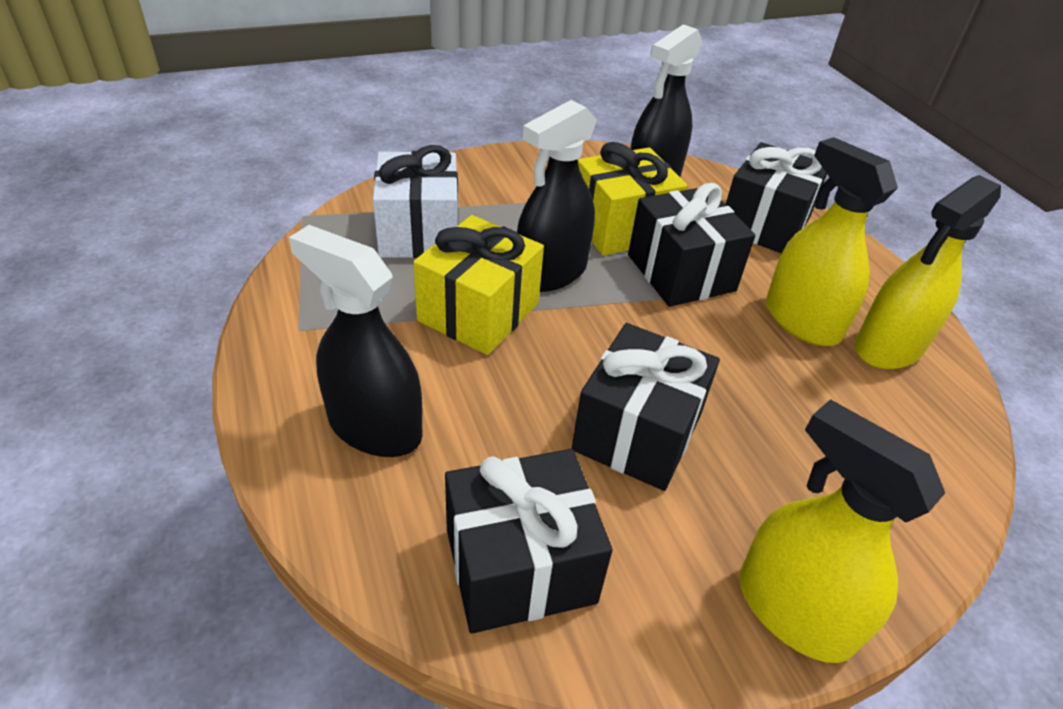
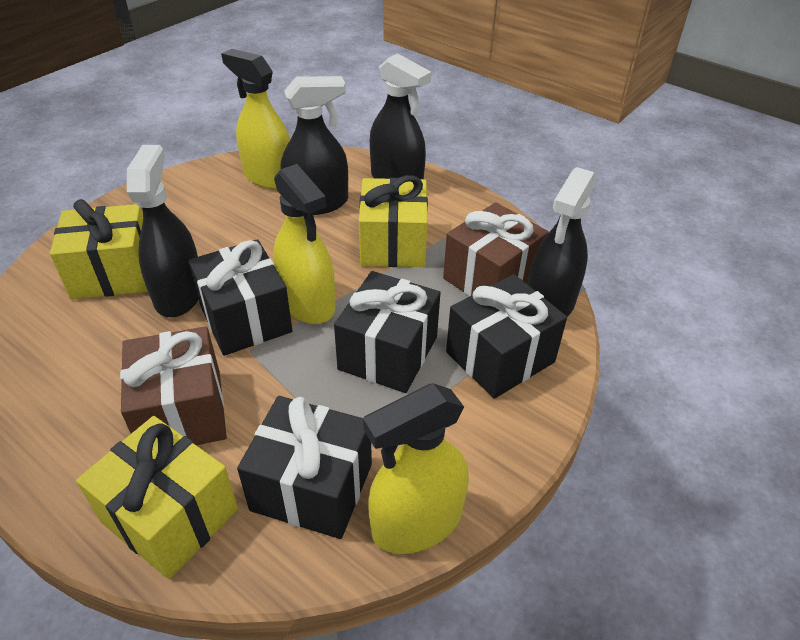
black spray bottle: 3 -> 4
brown gift: 0 -> 2
white gift: 1 -> 0
yellow gift: 2 -> 3

